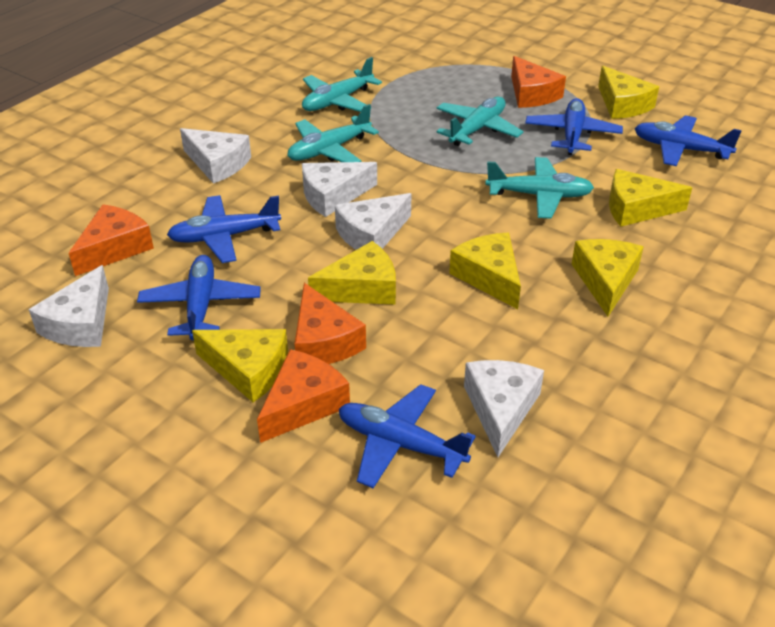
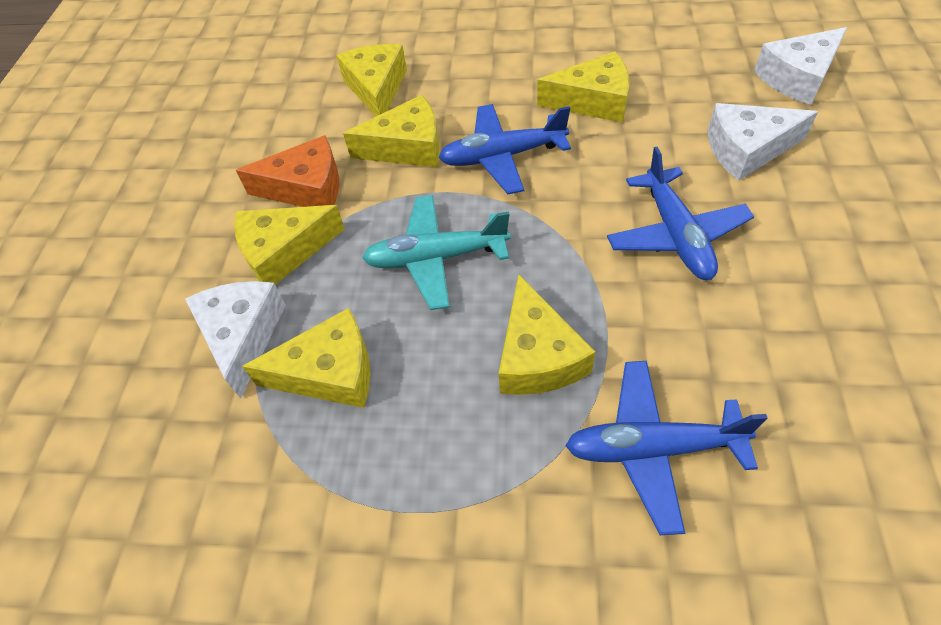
blue plane: 5 -> 3
orange cheese: 4 -> 1
turquoise plane: 4 -> 1
white cheese: 5 -> 3

